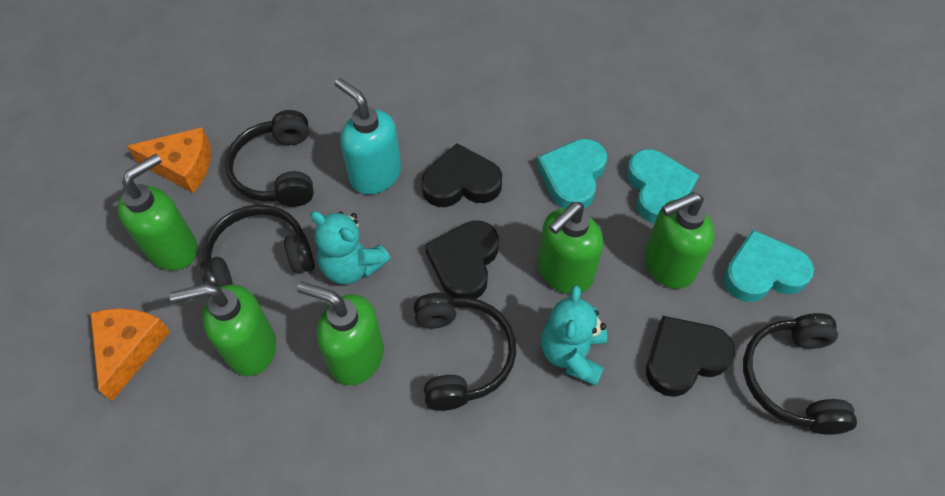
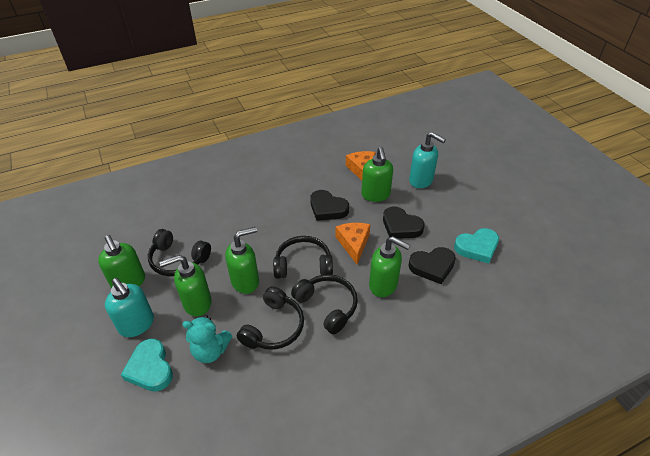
turquoise heart: 3 -> 2
turquoise soap dispenser: 1 -> 2
turquoise teddy bear: 2 -> 1

